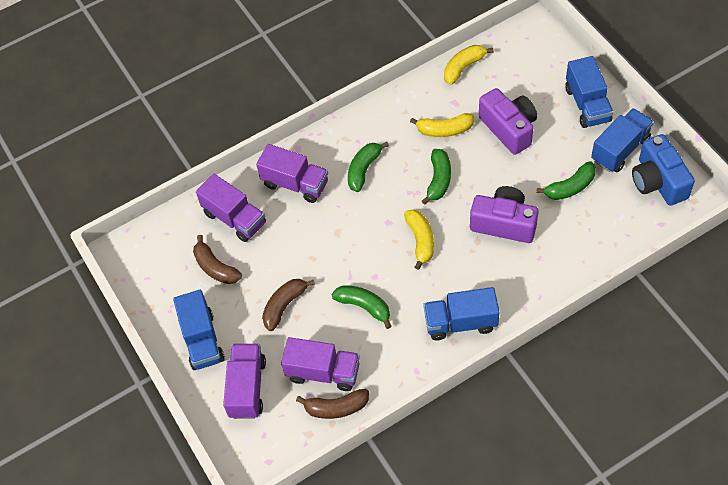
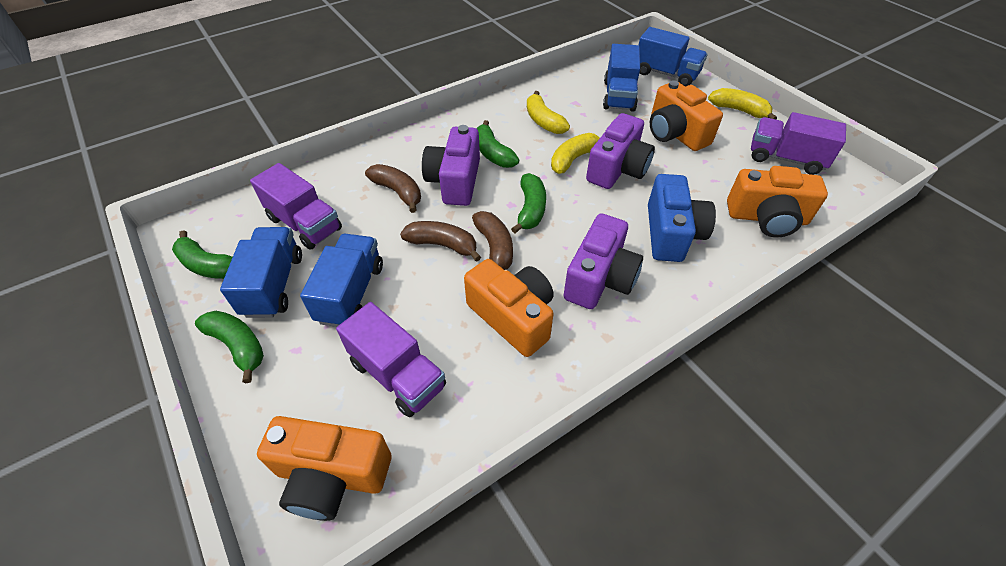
orange camera: 0 -> 4
purple camera: 2 -> 3
purple truck: 4 -> 3

